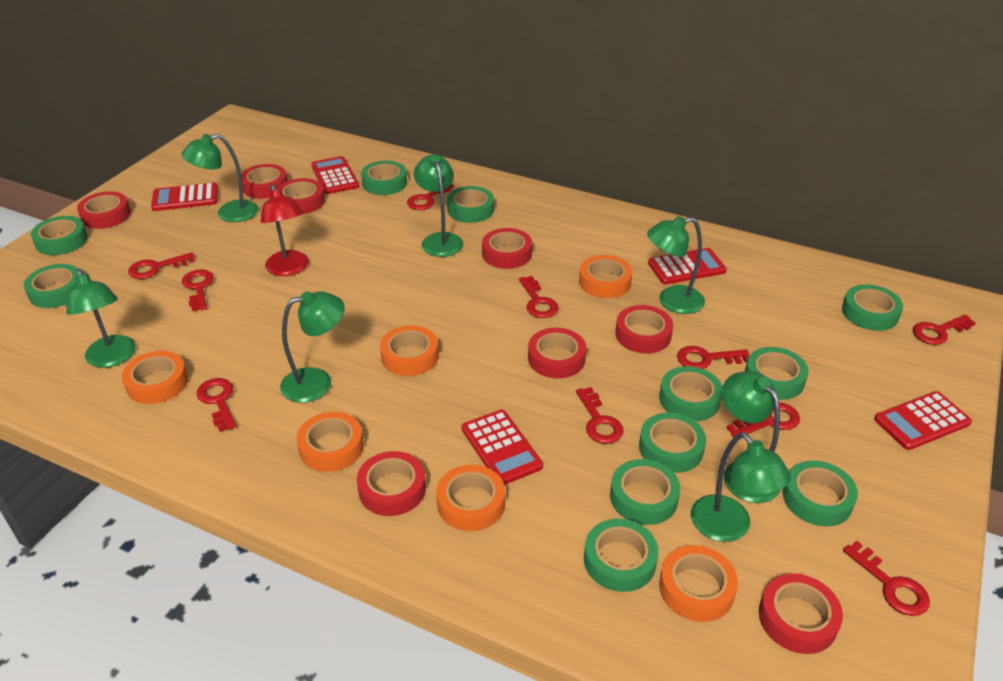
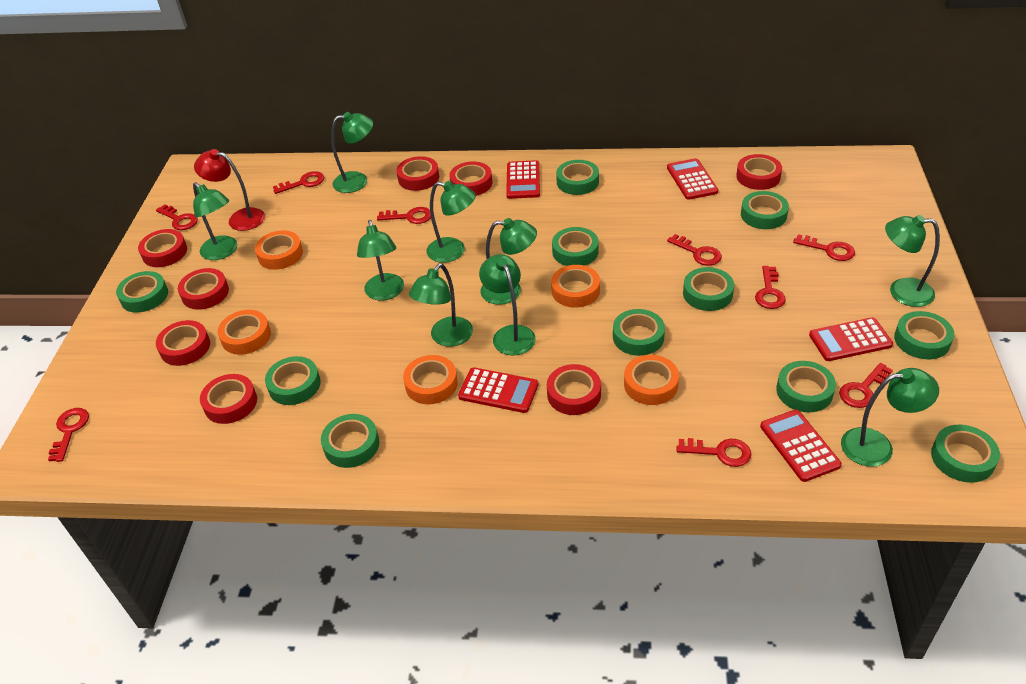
green lamp: 7 -> 9
orange tape: 6 -> 5
red key: 10 -> 9

